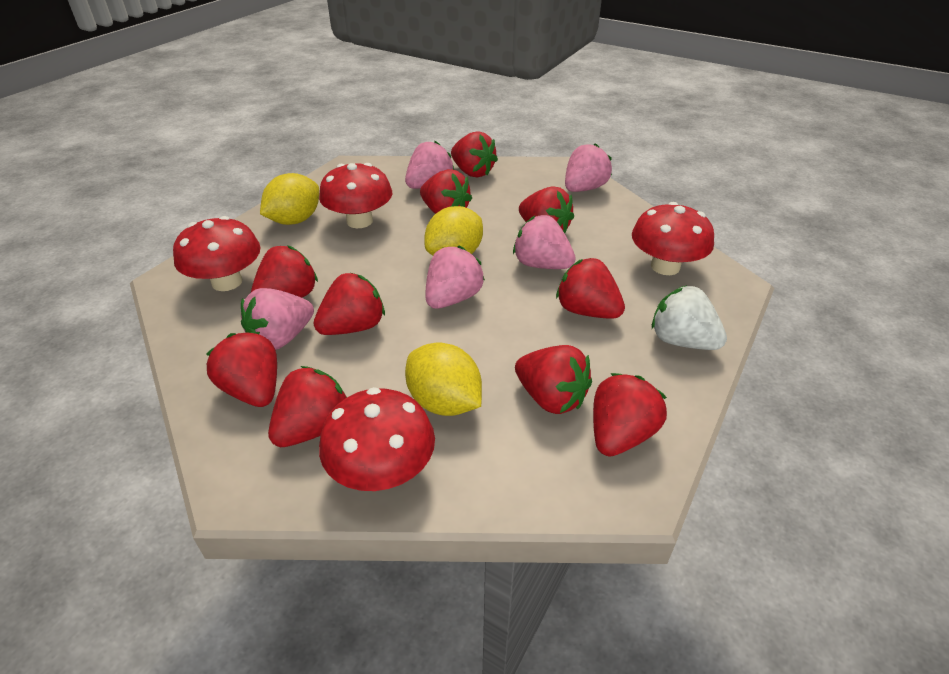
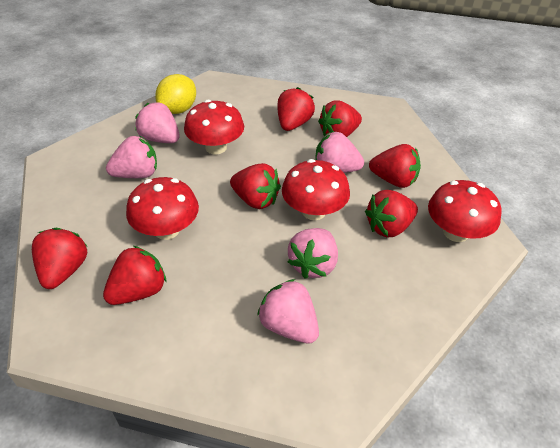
red strawberry: 10 -> 7
white strawberry: 1 -> 0
yellow lemon: 3 -> 1

